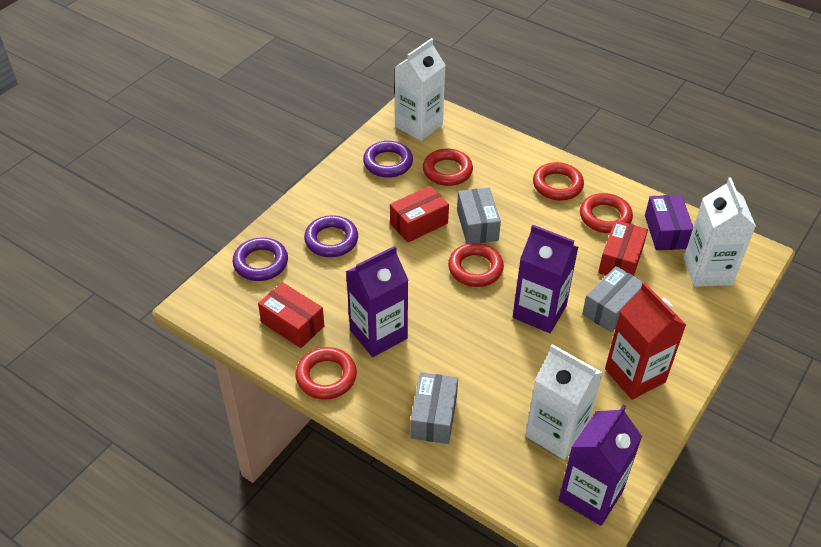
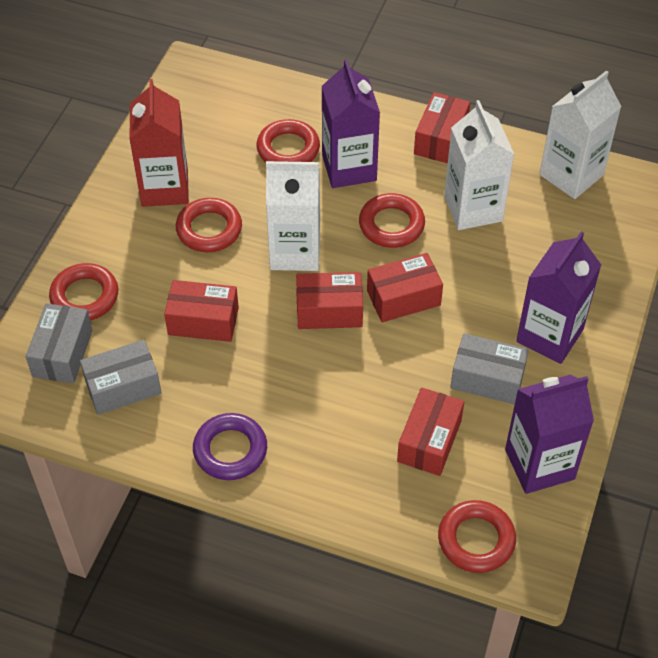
purple box: 1 -> 0
purple ring: 3 -> 1
red box: 3 -> 5

